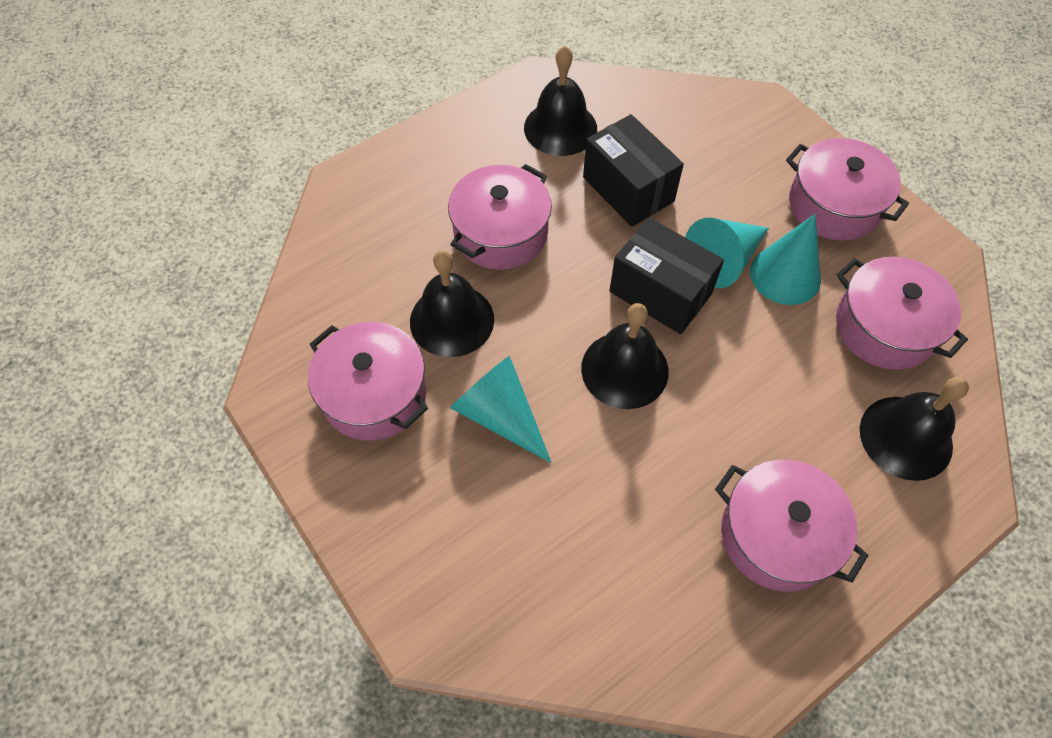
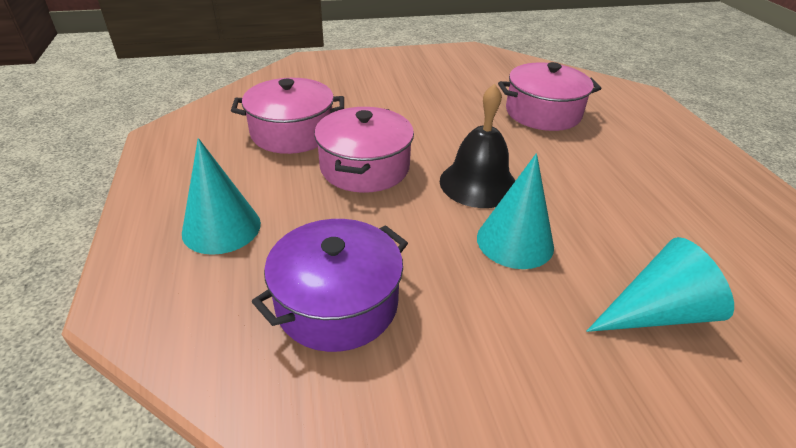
black bell: 4 -> 1
black box: 2 -> 0
pink pot: 5 -> 3
purple pot: 0 -> 1

